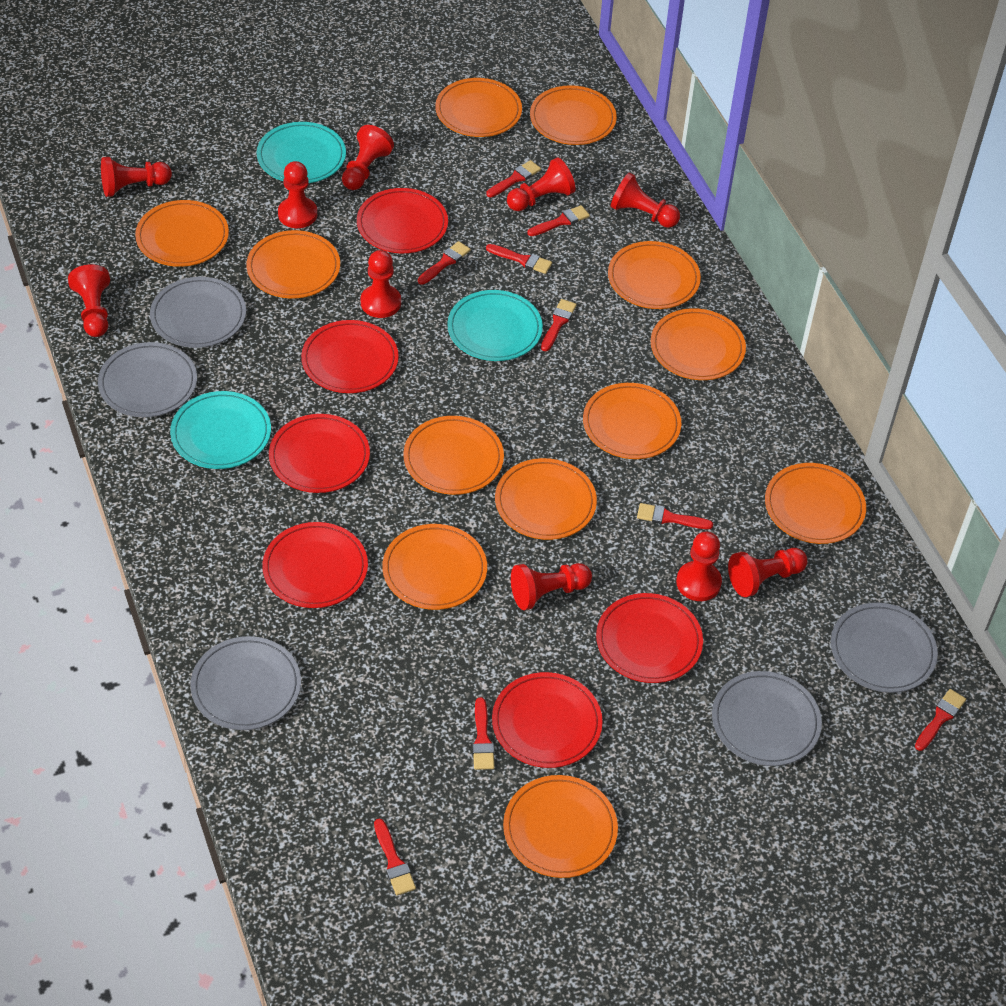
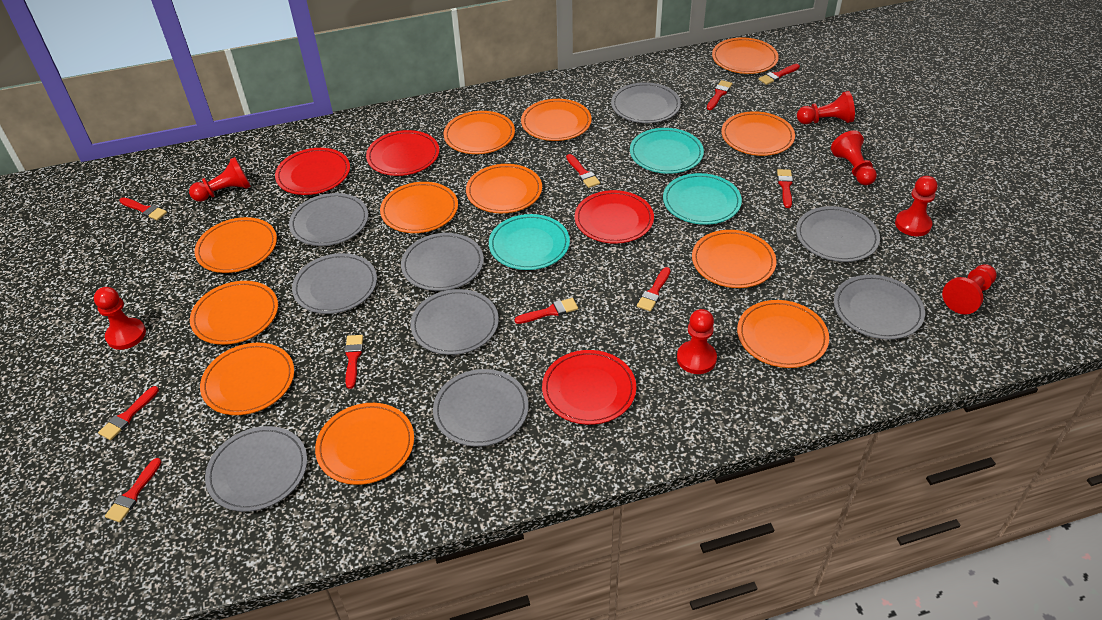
grey plate: 5 -> 9
red brush: 9 -> 10
red pawn: 10 -> 7
red plate: 6 -> 4

